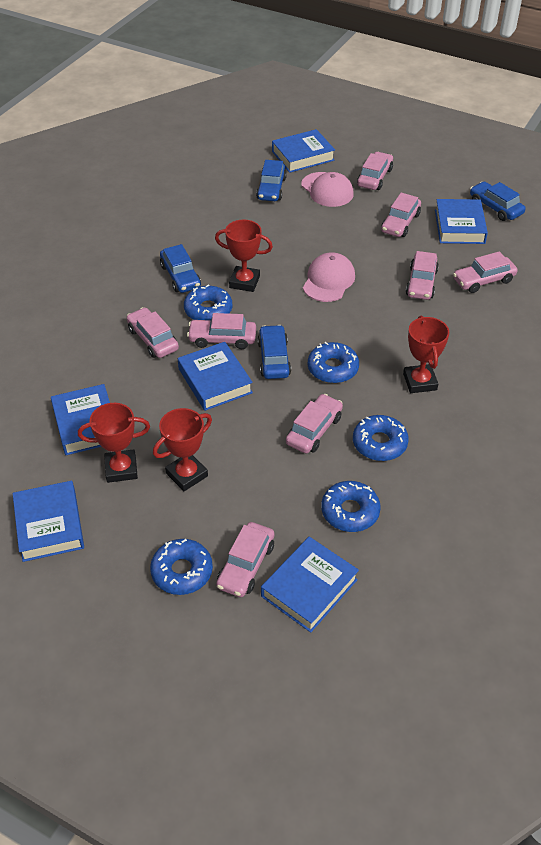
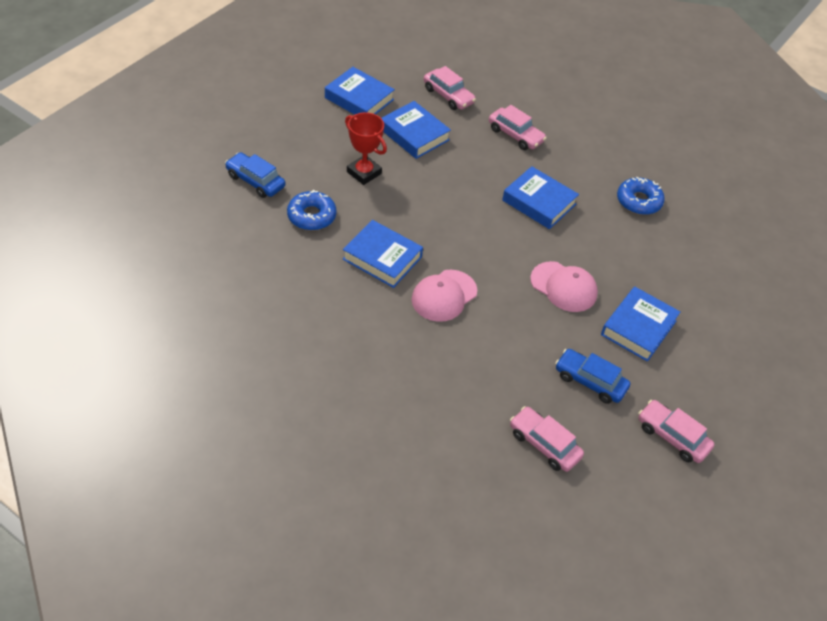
blue book: 6 -> 5
blue car: 4 -> 2
blue donut: 5 -> 2
pink car: 8 -> 4
red trophy: 4 -> 1

